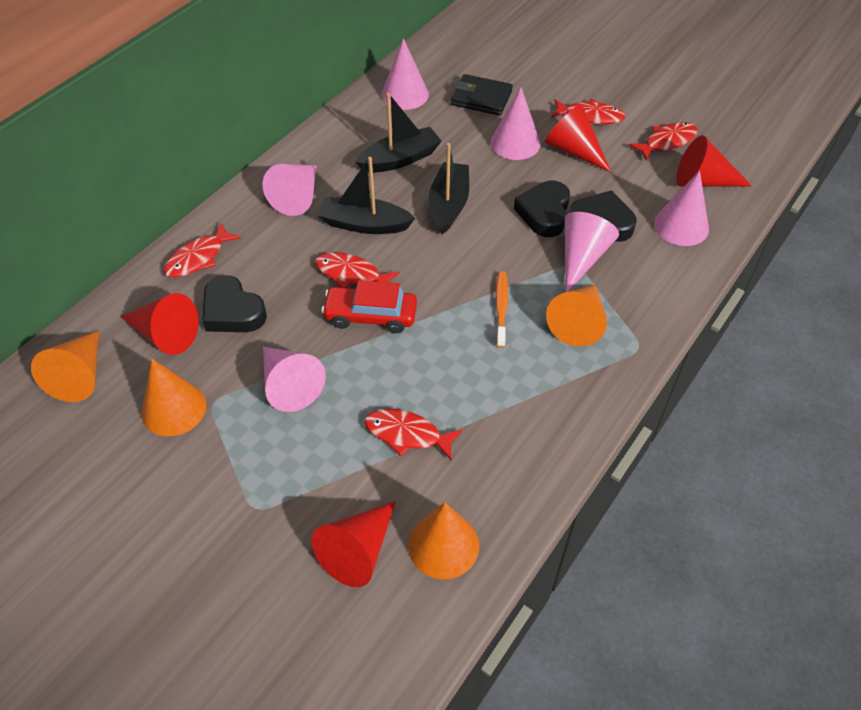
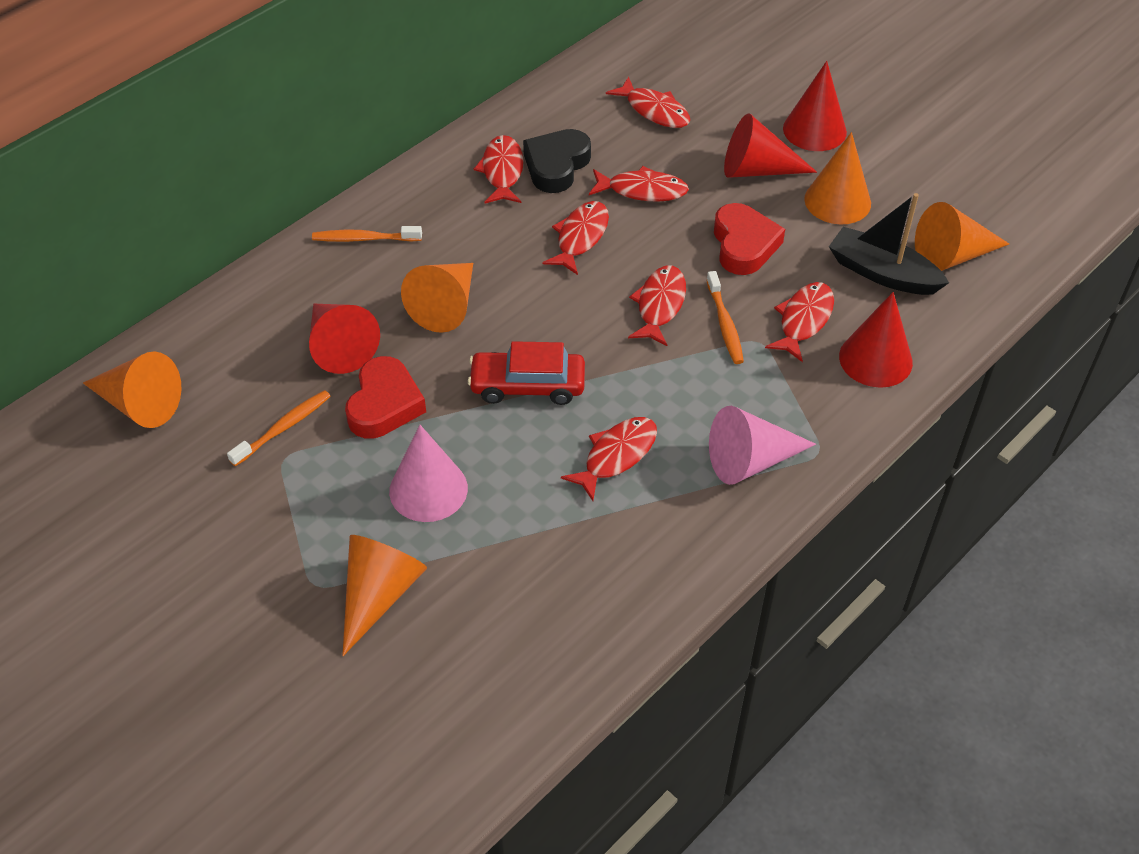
black boat: 3 -> 1
black heart: 3 -> 1
black wallet: 1 -> 0
orange cone: 4 -> 5
orange toothbrush: 1 -> 3
pink cone: 6 -> 2
red fish: 5 -> 7
red heart: 0 -> 2

